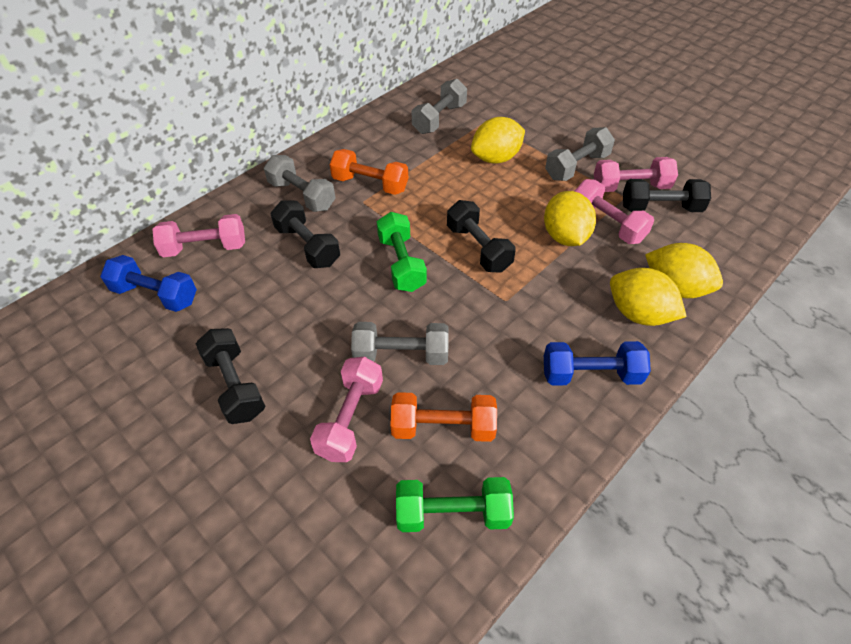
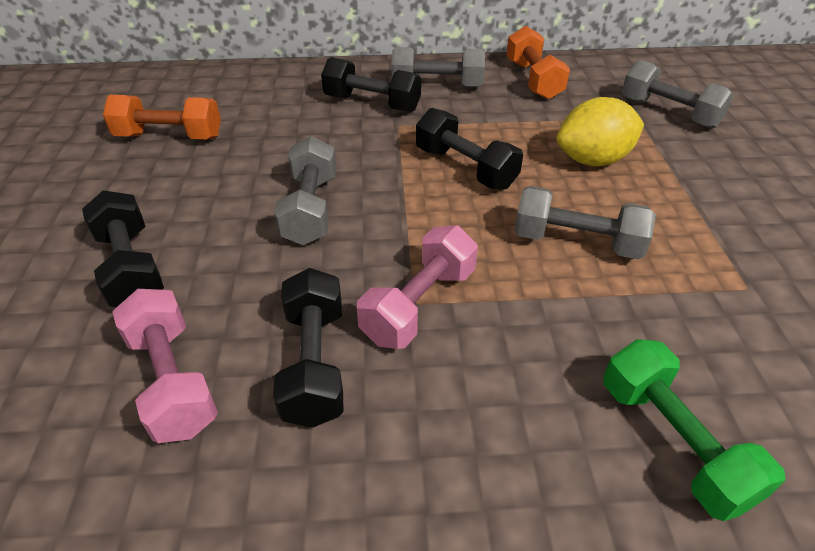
blue dumbbell: 2 -> 0
green dumbbell: 2 -> 1
pink dumbbell: 4 -> 2
yellow lemon: 4 -> 1

